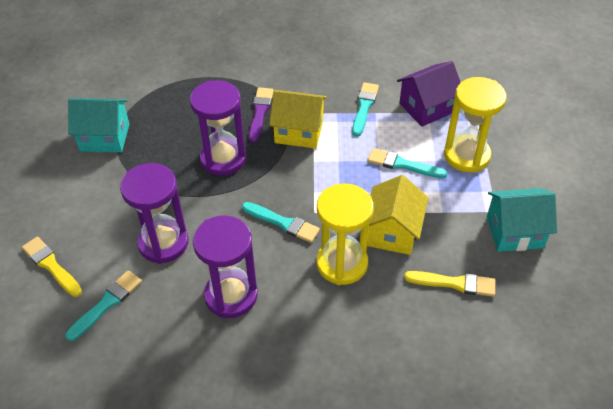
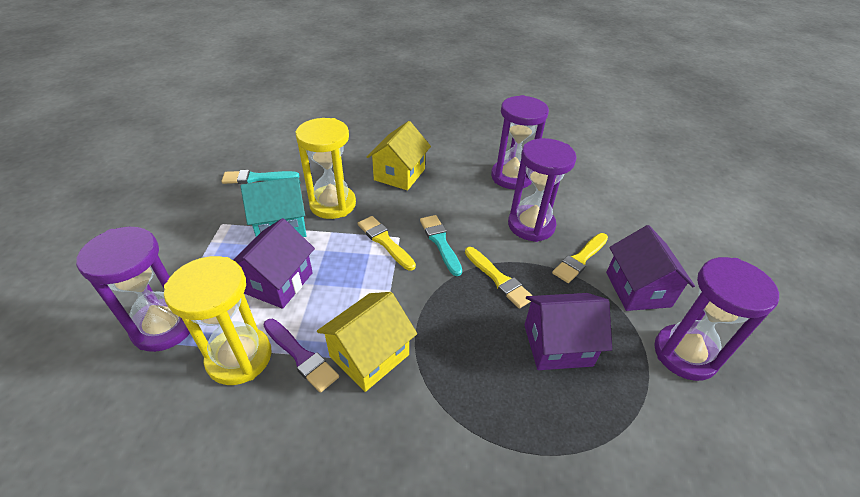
purple hourglass: 3 -> 4
purple house: 1 -> 3
turquoise brush: 4 -> 2
turquoise house: 2 -> 1
yellow brush: 2 -> 3

